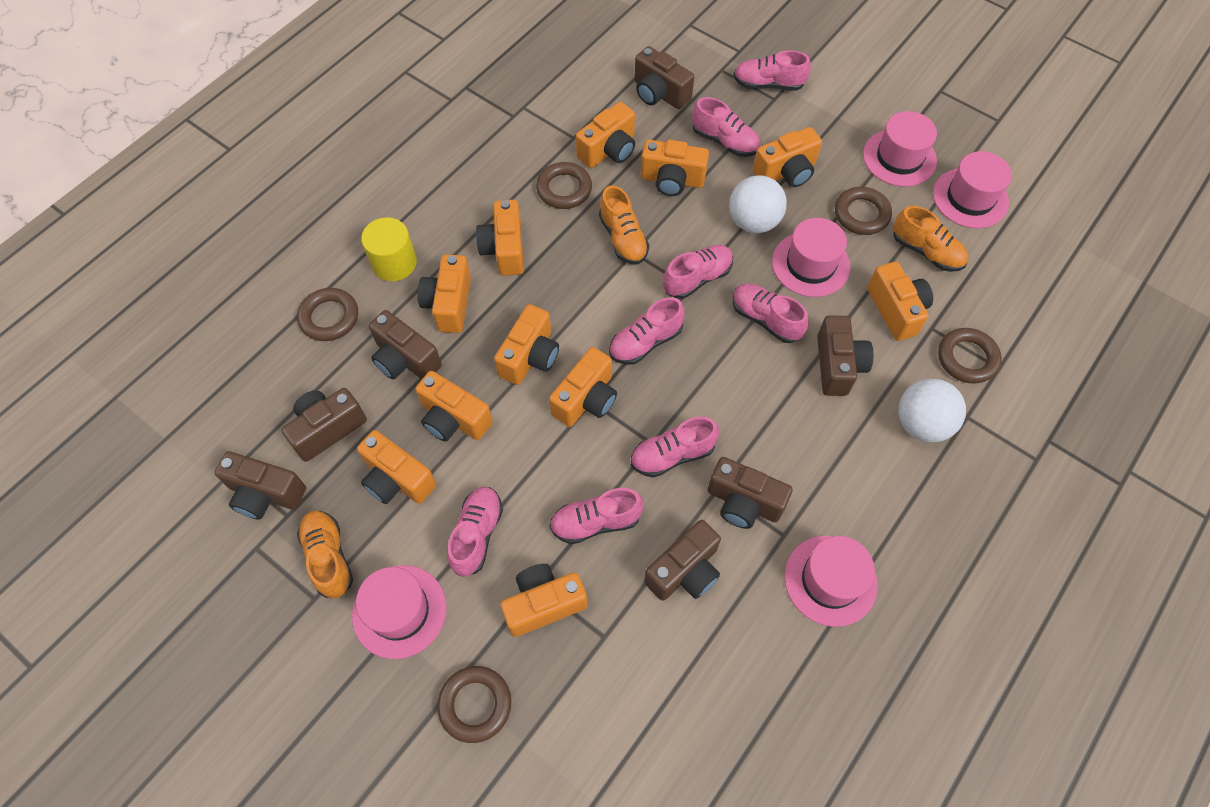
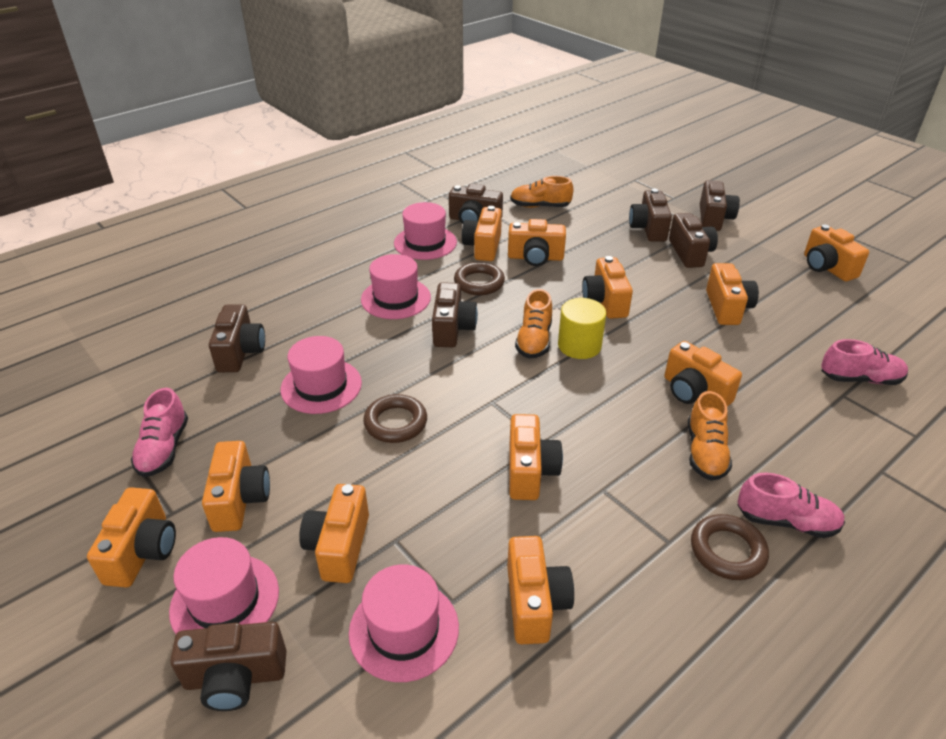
brown ring: 5 -> 3
pink shoe: 8 -> 3
white ball: 2 -> 0

